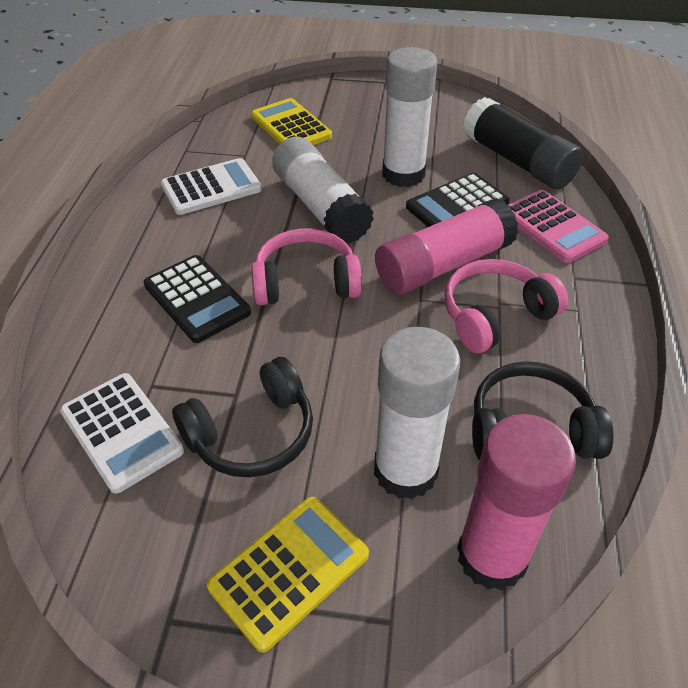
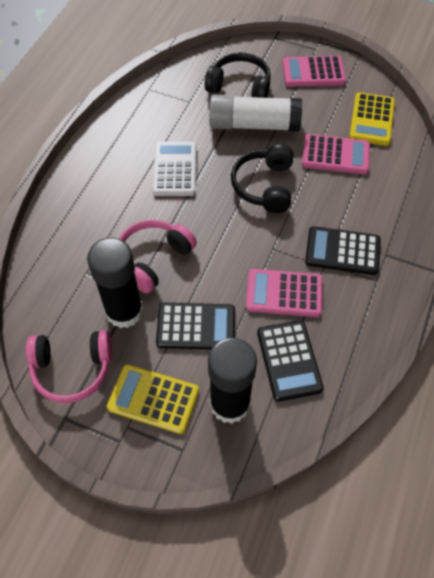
black calculator: 2 -> 3
black glue stick: 1 -> 2
pink calculator: 1 -> 3
pink glue stick: 2 -> 0
white calculator: 2 -> 1
white glue stick: 3 -> 1

